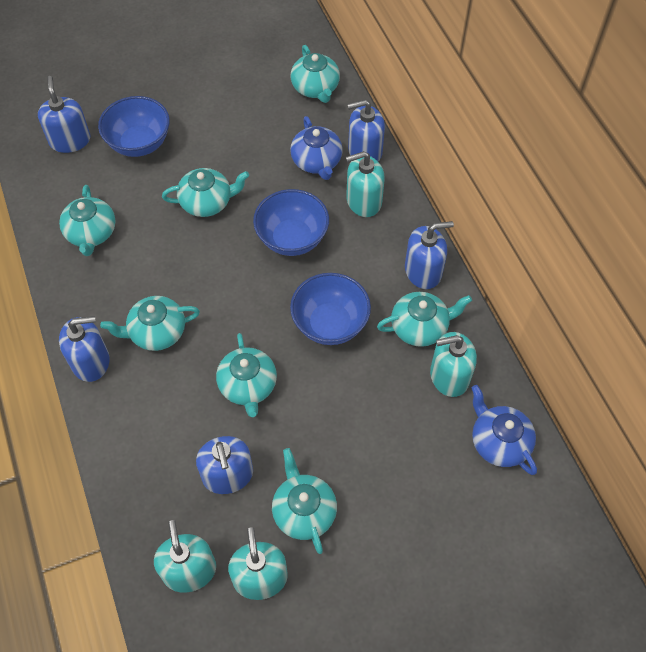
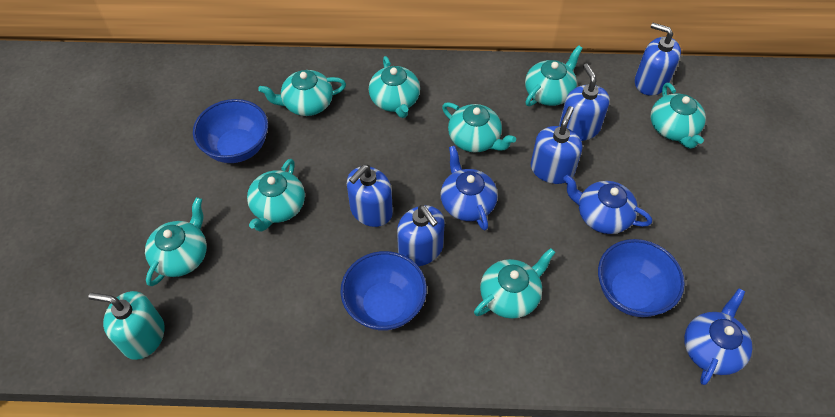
blue teapot: 2 -> 3
turquoise soap dispenser: 4 -> 1
turquoise teapot: 7 -> 8

